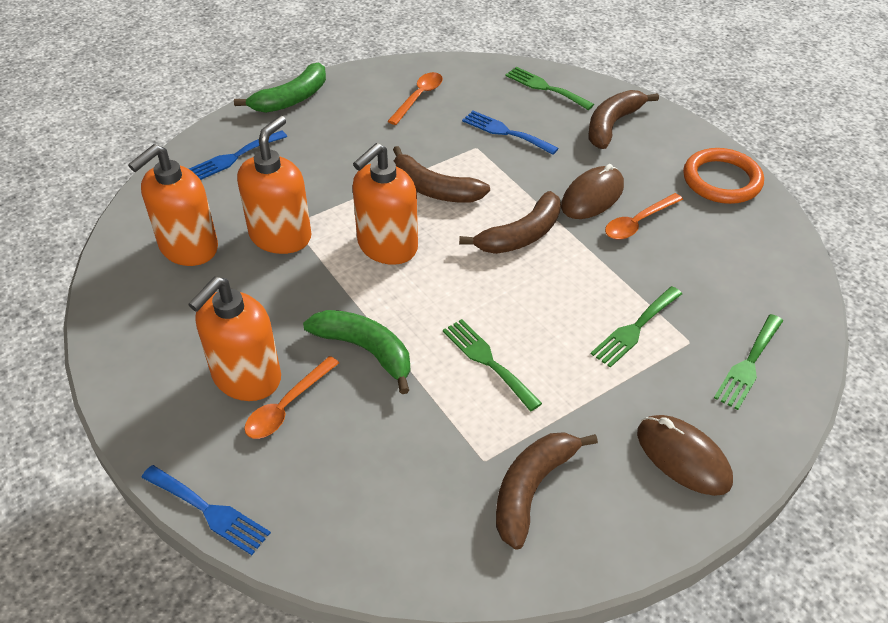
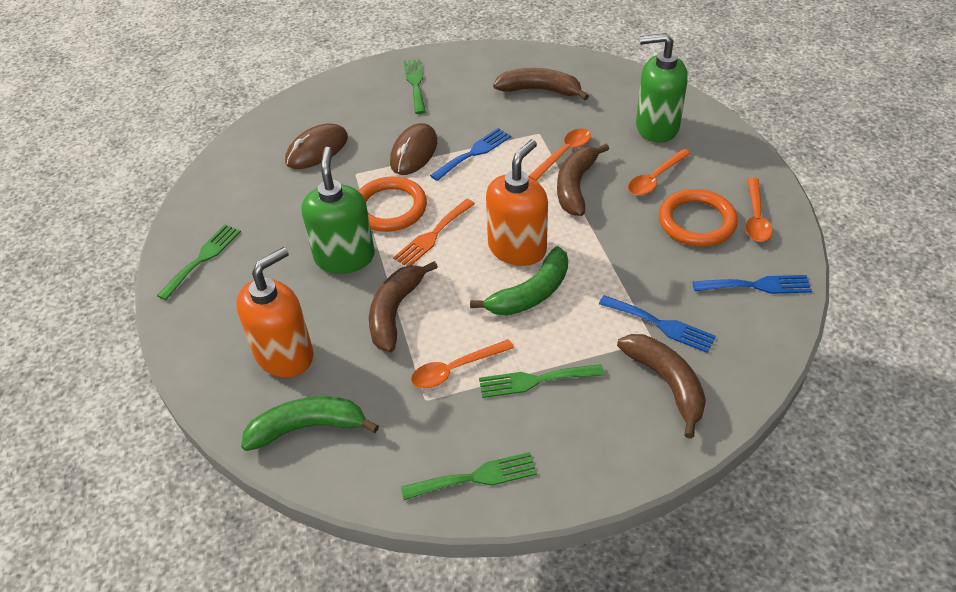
green soap dispenser: 0 -> 2
orange fork: 0 -> 1
orange ring: 1 -> 2
orange soap dispenser: 4 -> 2
orange spoon: 3 -> 4

